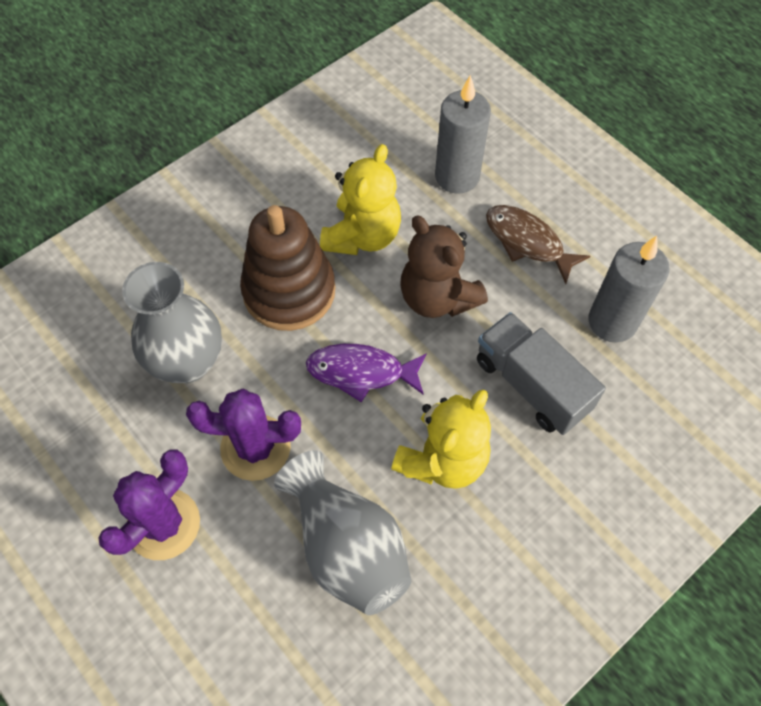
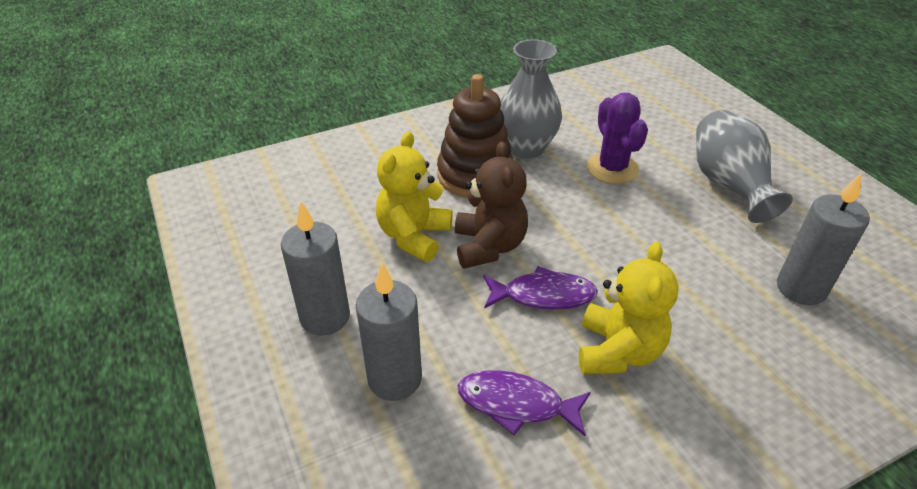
brown fish: 1 -> 0
grey candle: 2 -> 3
grey truck: 1 -> 0
purple cactus: 2 -> 1
purple fish: 1 -> 2

